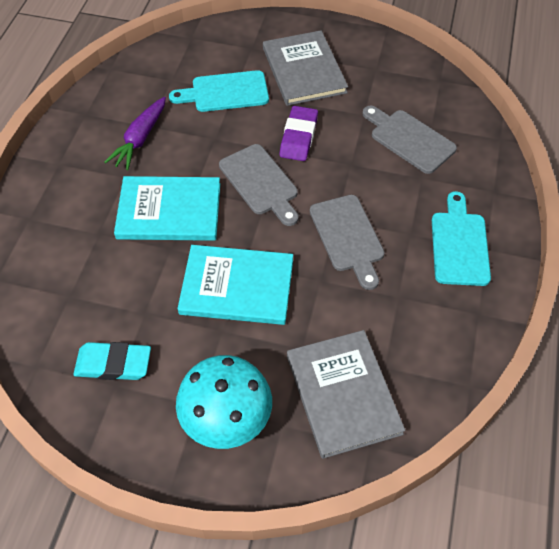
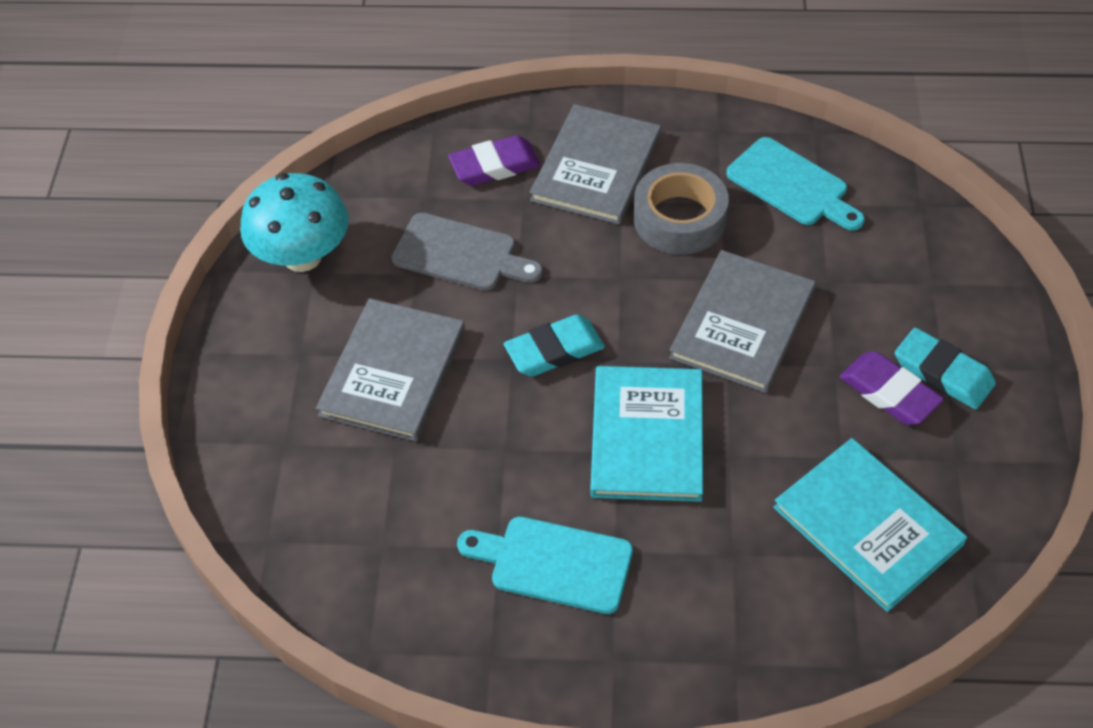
grey book: 2 -> 3
grey cutting board: 3 -> 1
grey tape: 0 -> 1
purple carrot: 1 -> 0
purple eraser: 1 -> 2
turquoise eraser: 1 -> 2

